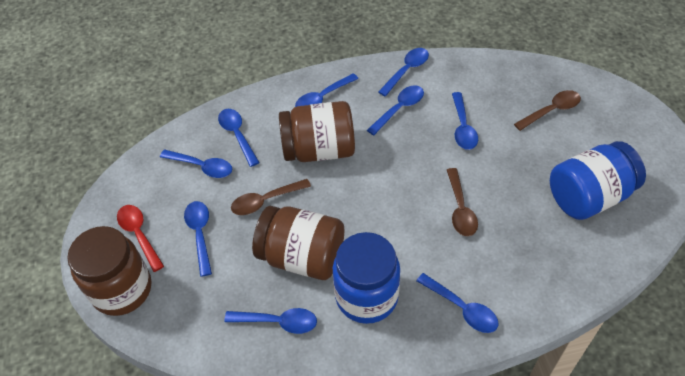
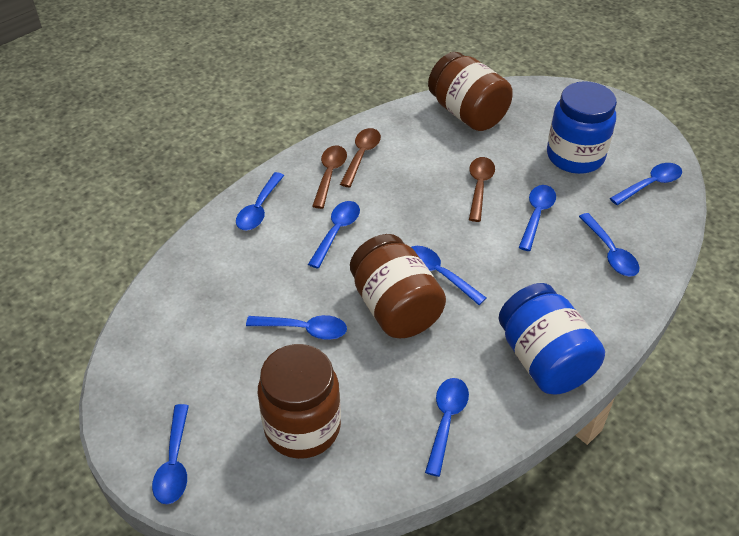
red spoon: 1 -> 0

